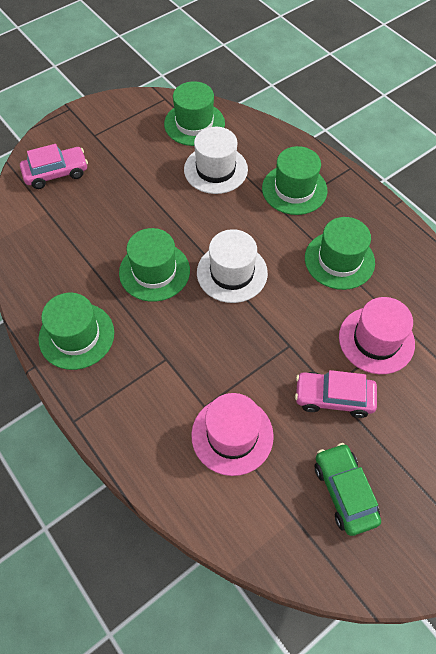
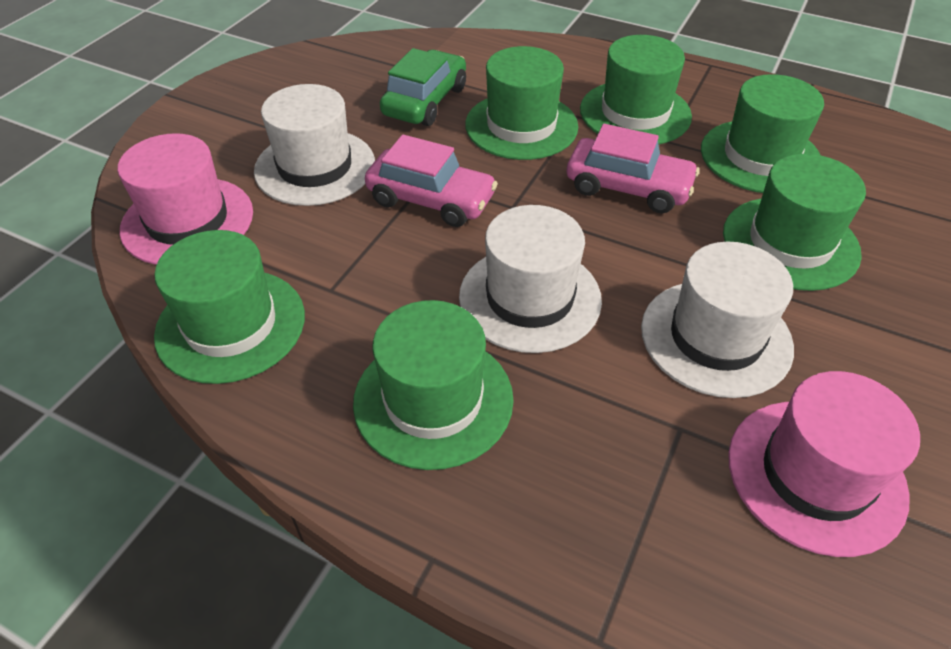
green hat: 5 -> 6
white hat: 2 -> 3

